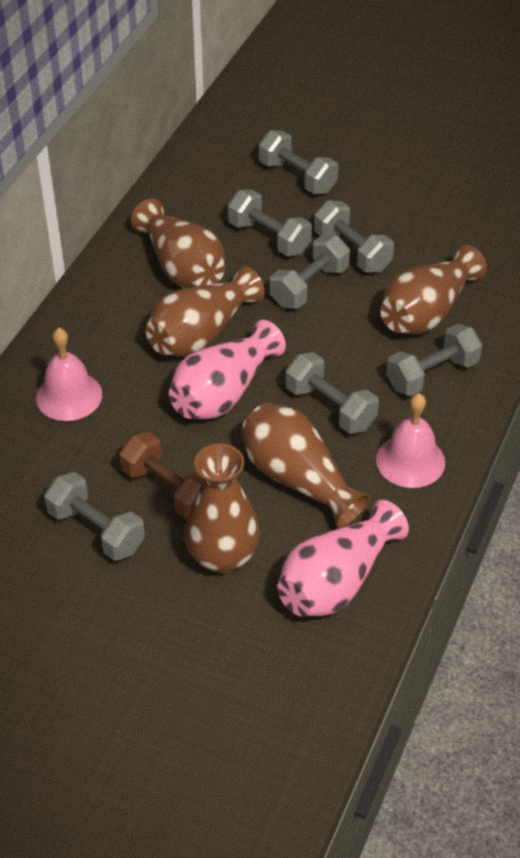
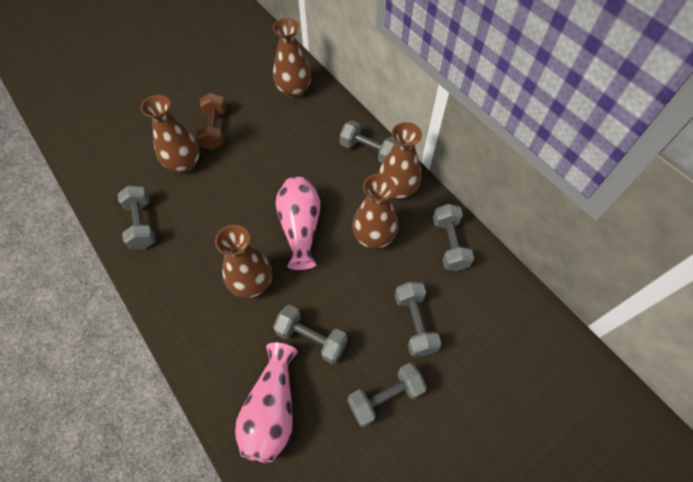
grey dumbbell: 7 -> 6
pink bell: 2 -> 0

